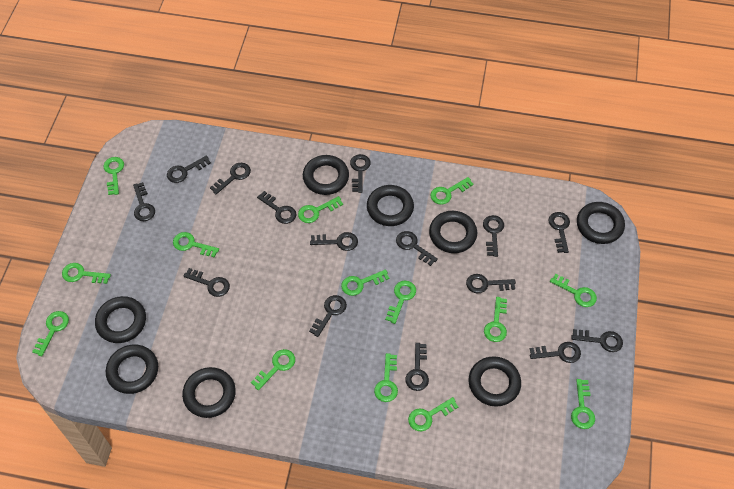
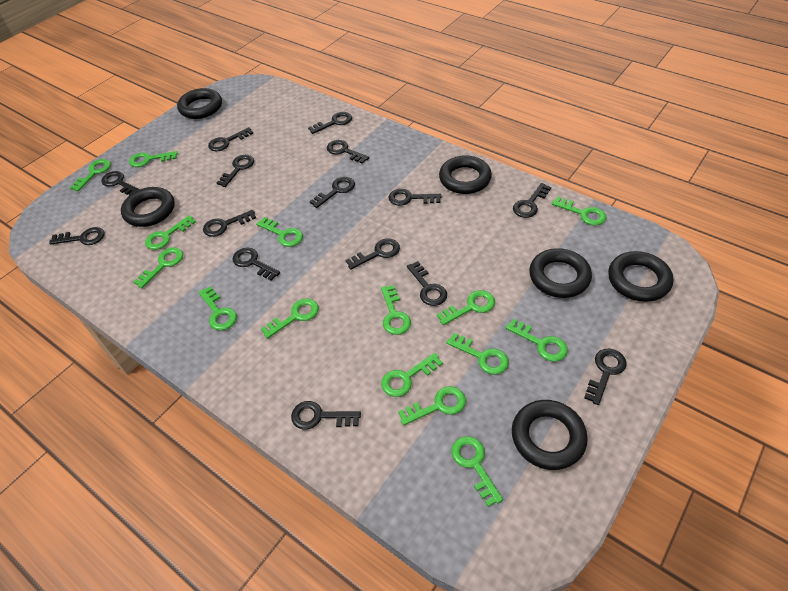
black ring: 8 -> 6
green key: 14 -> 15

